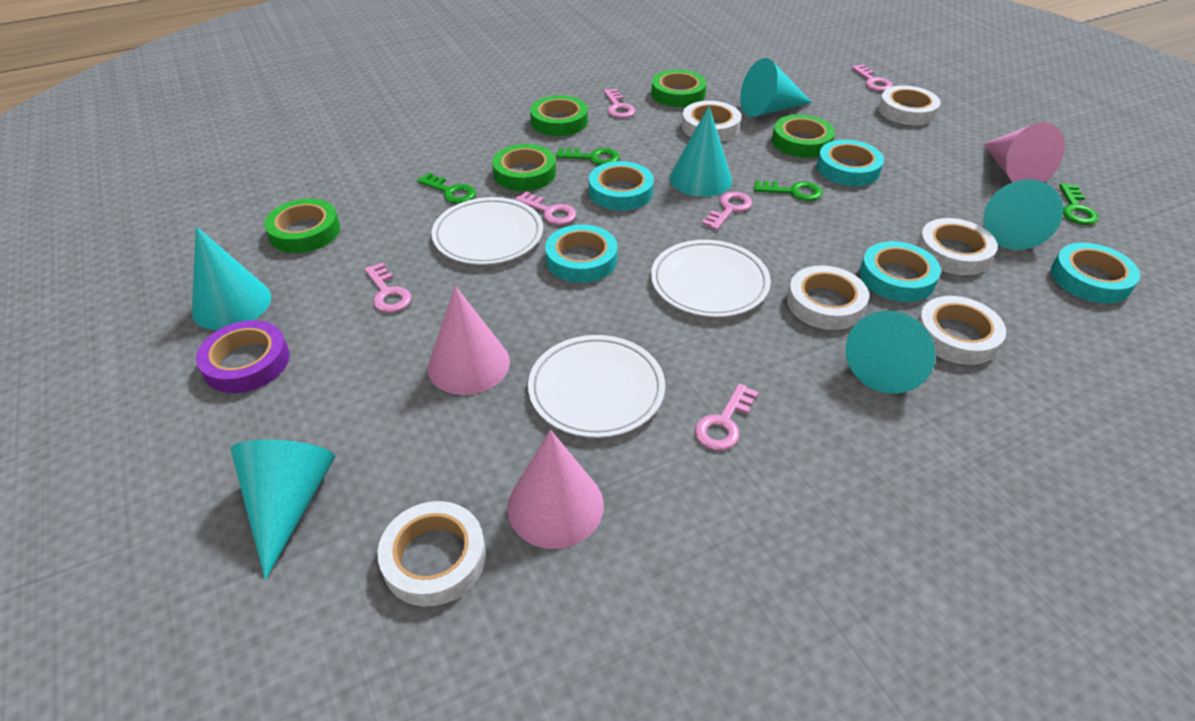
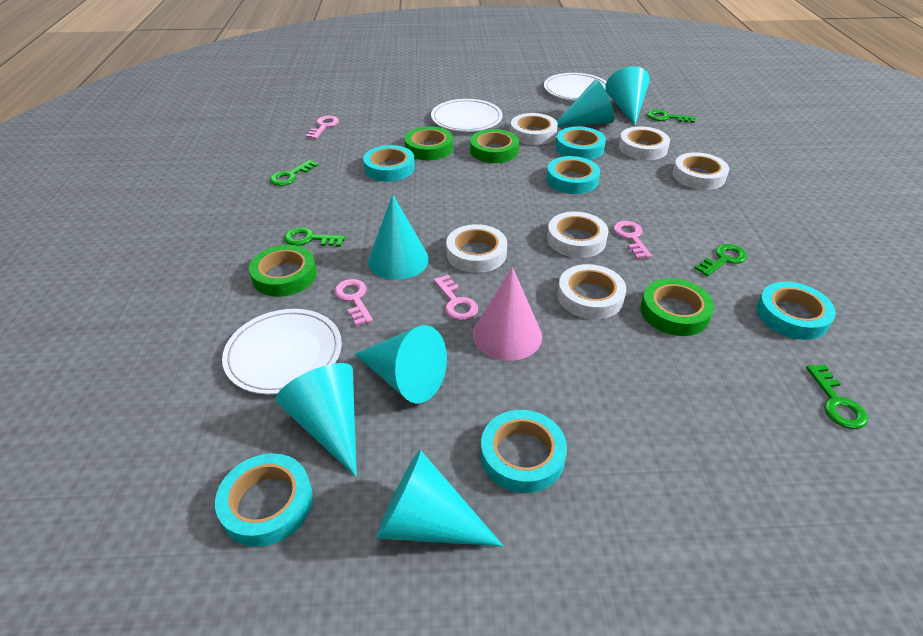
green key: 4 -> 5
green tape: 5 -> 4
pink cone: 3 -> 1
pink key: 6 -> 4
purple tape: 1 -> 0
turquoise tape: 5 -> 6

